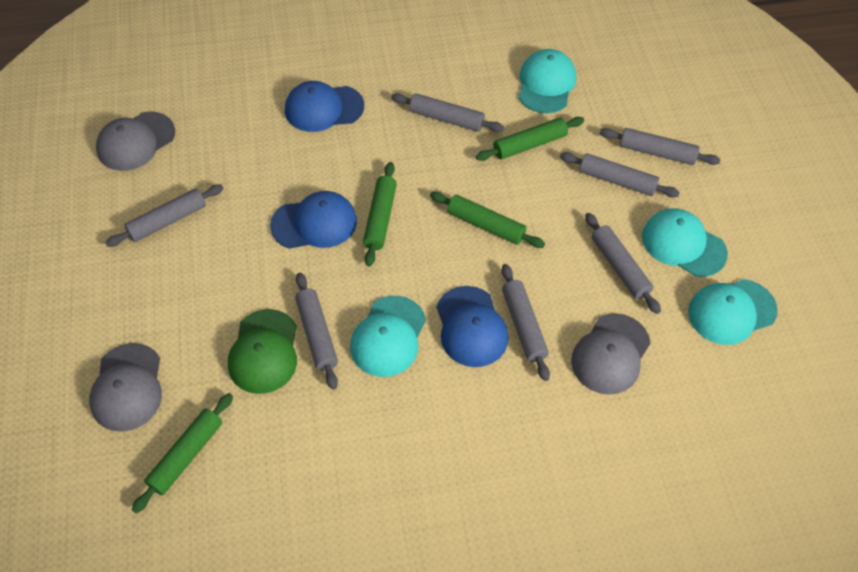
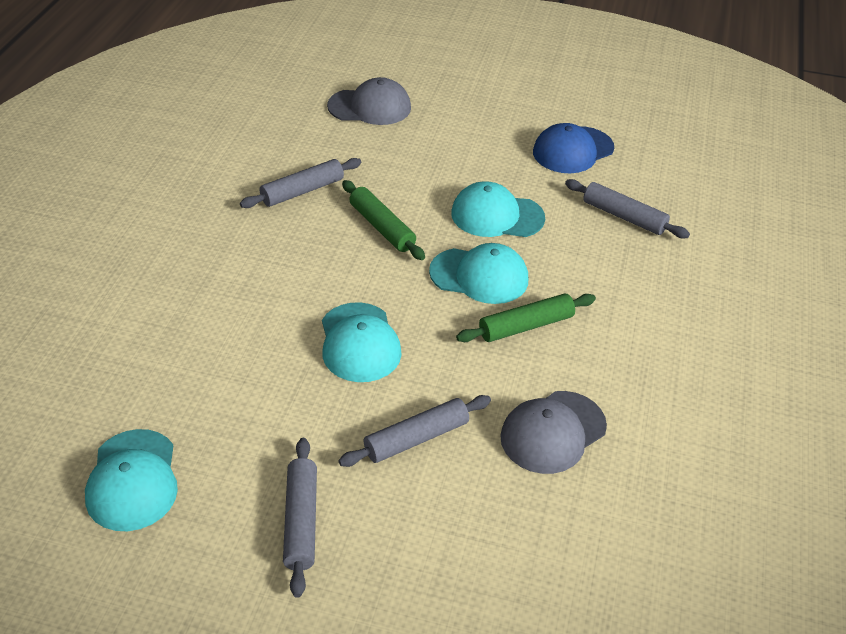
blue cap: 3 -> 1
green cap: 1 -> 0
green rolling pin: 4 -> 2
grey cap: 3 -> 2
grey rolling pin: 7 -> 4

